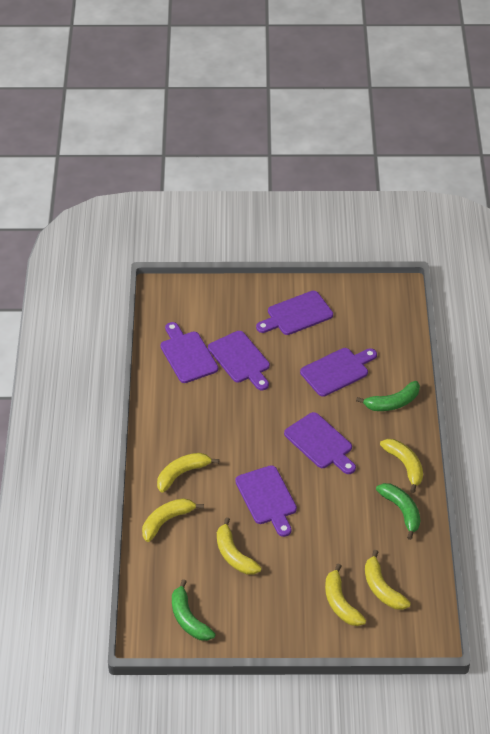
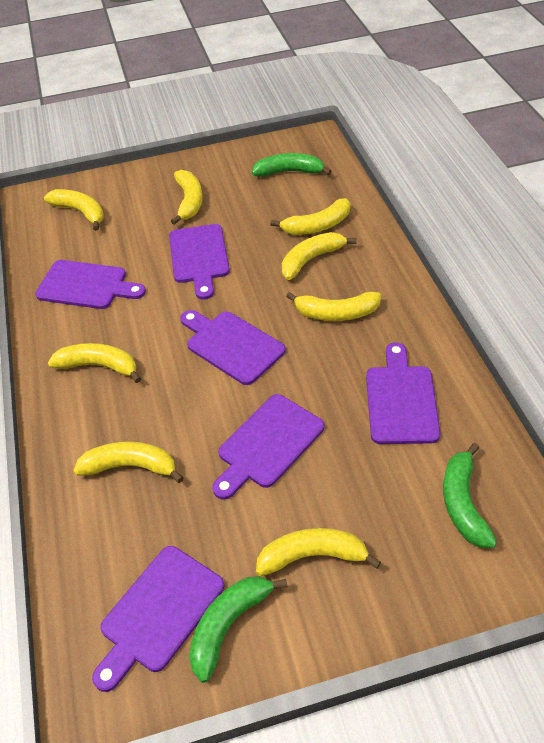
yellow banana: 6 -> 8

